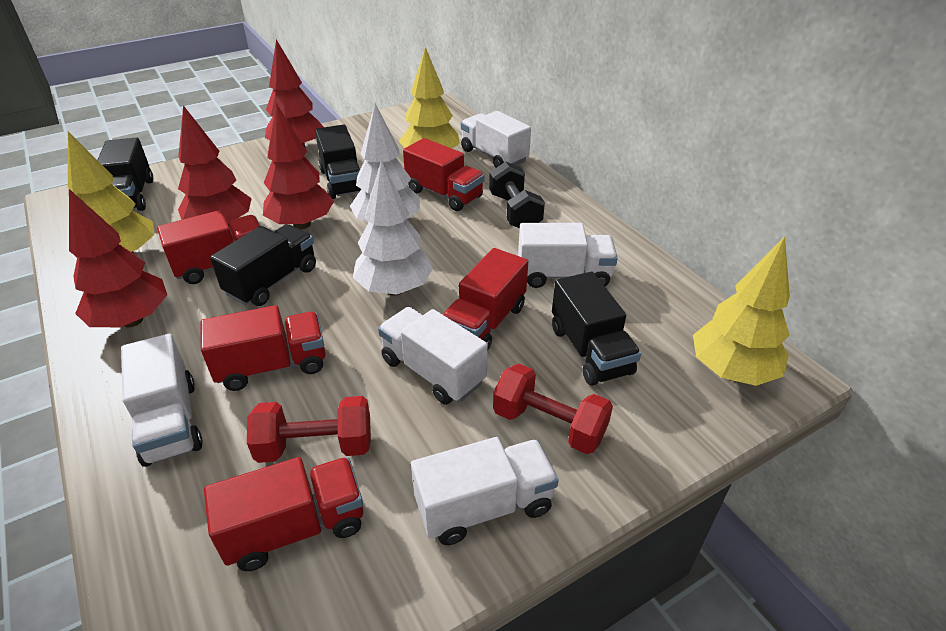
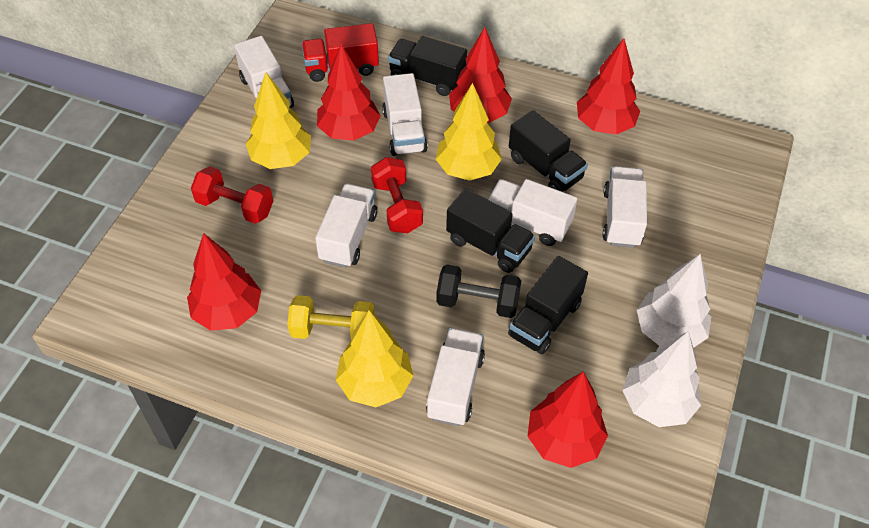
red tree: 4 -> 5
red truck: 5 -> 1
white truck: 5 -> 6
yellow dumbbell: 0 -> 1

